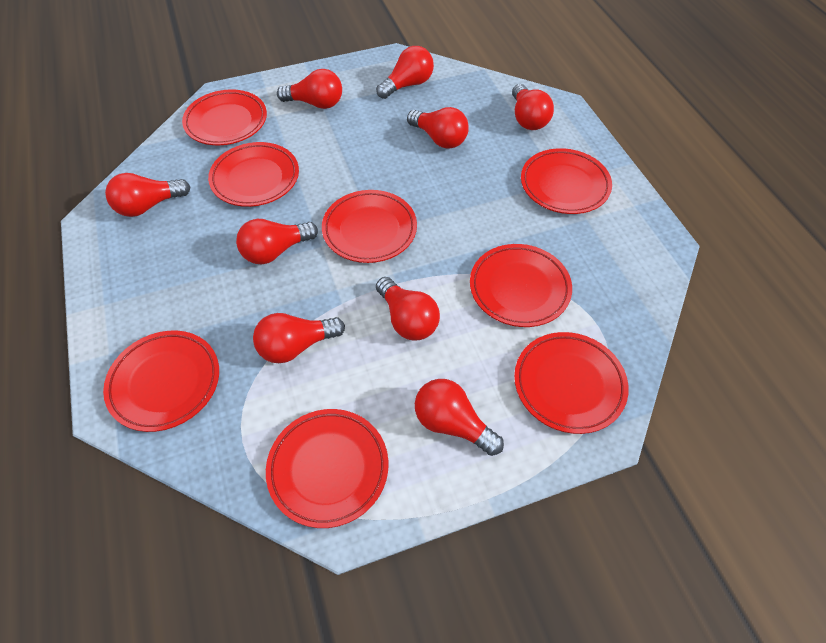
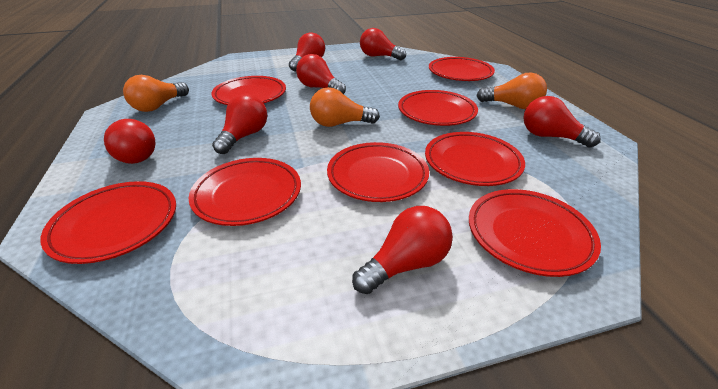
orange light bulb: 0 -> 3
red light bulb: 9 -> 7

